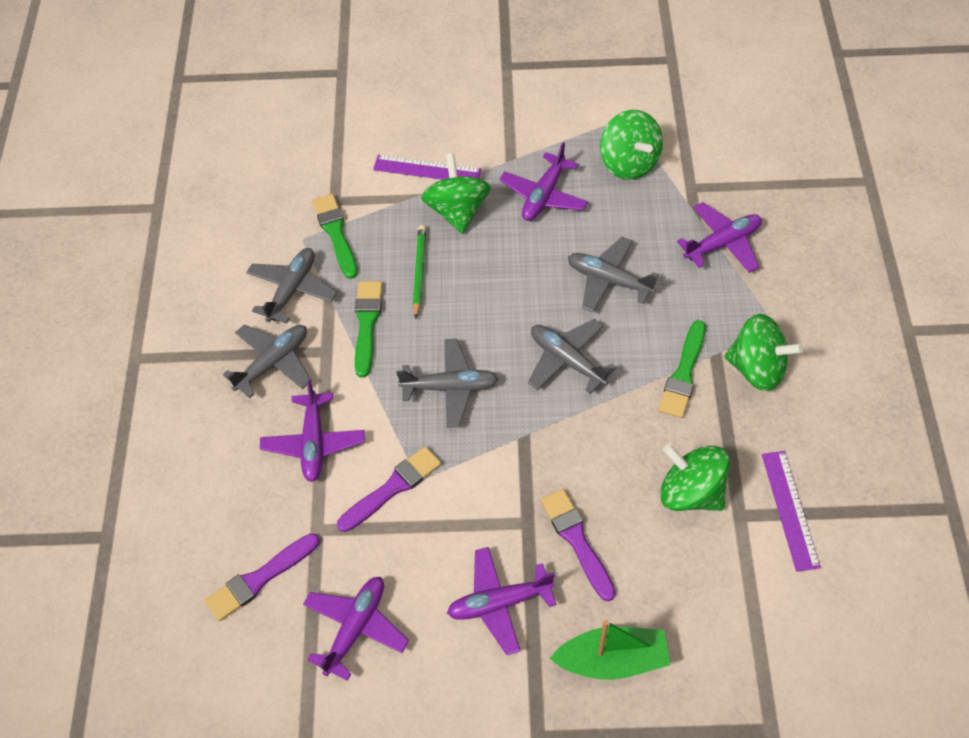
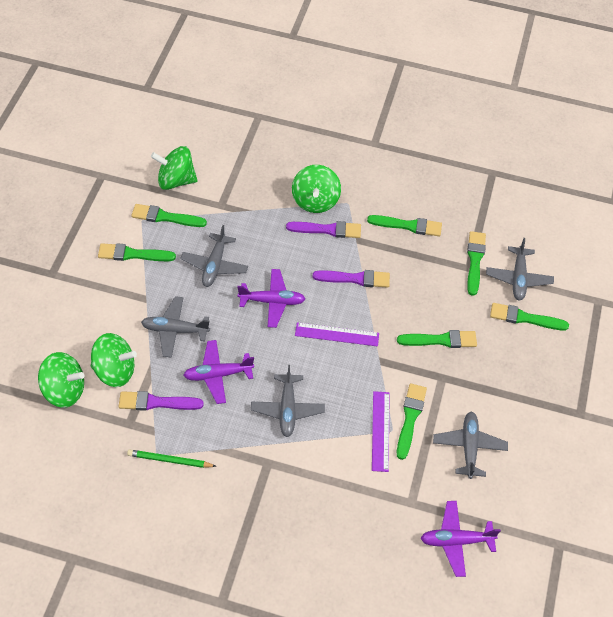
green boat: 1 -> 0
green brush: 3 -> 7
purple plane: 5 -> 3

